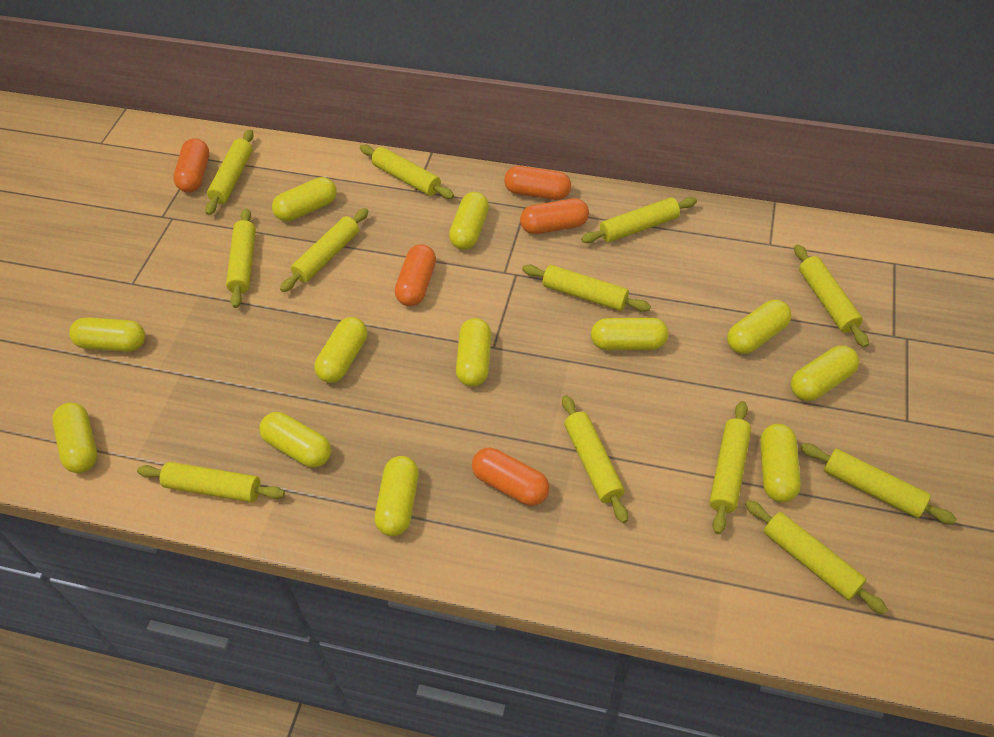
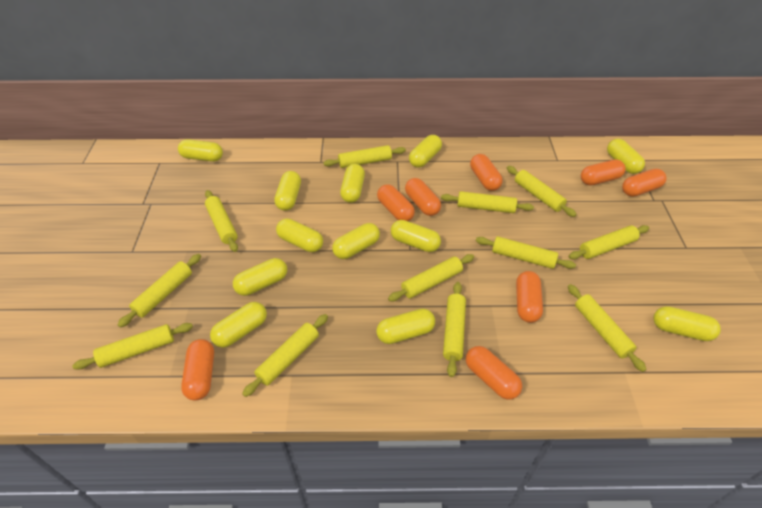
orange capsule: 5 -> 8

